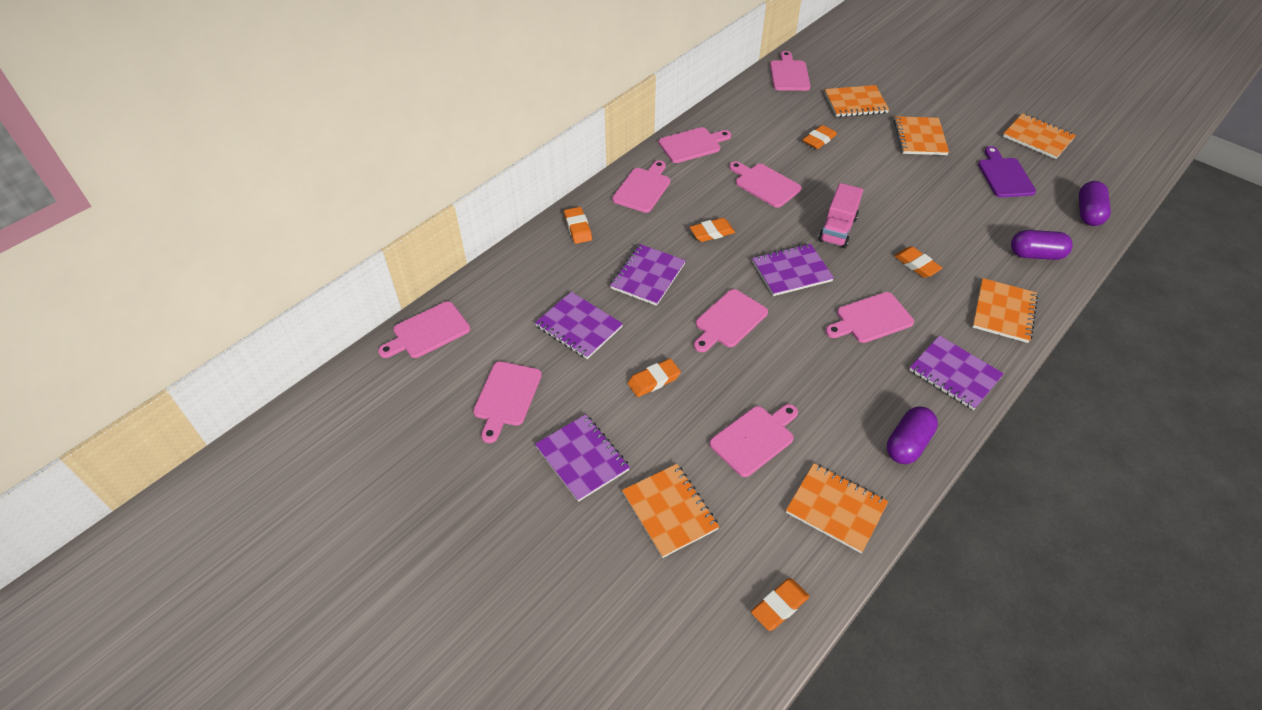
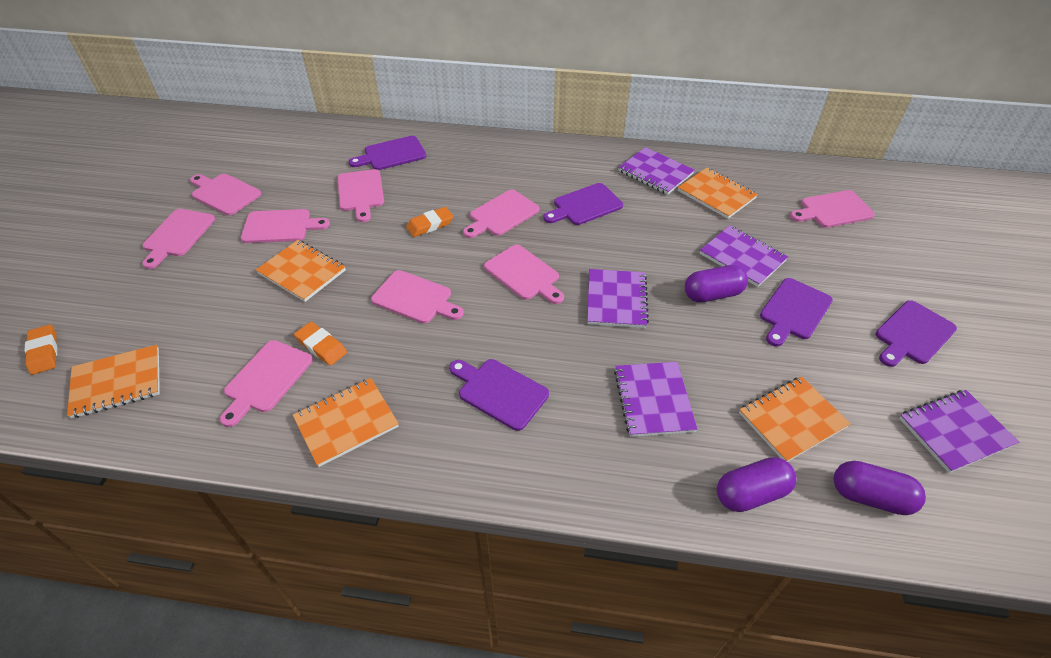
orange eraser: 6 -> 3
orange notebook: 6 -> 5
pink truck: 1 -> 0
purple cutting board: 1 -> 5

